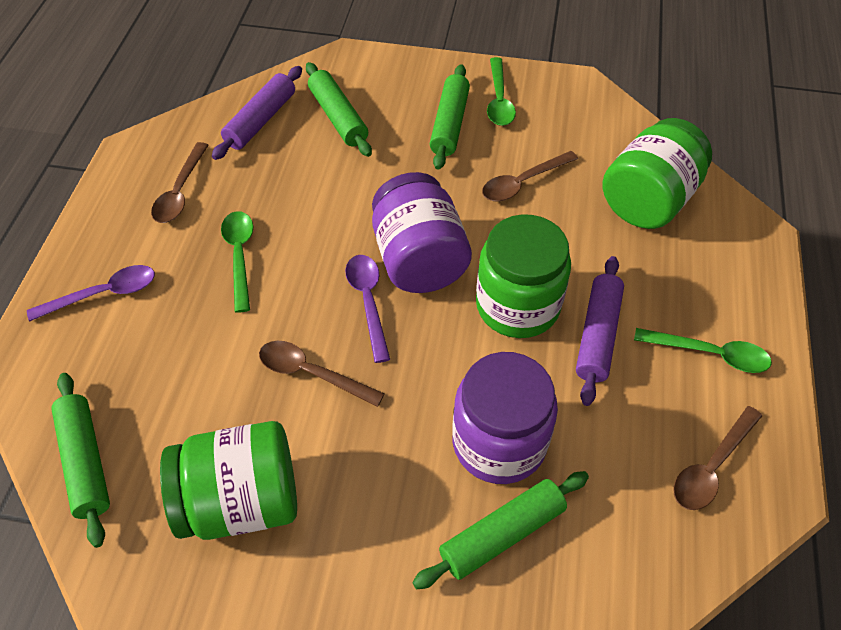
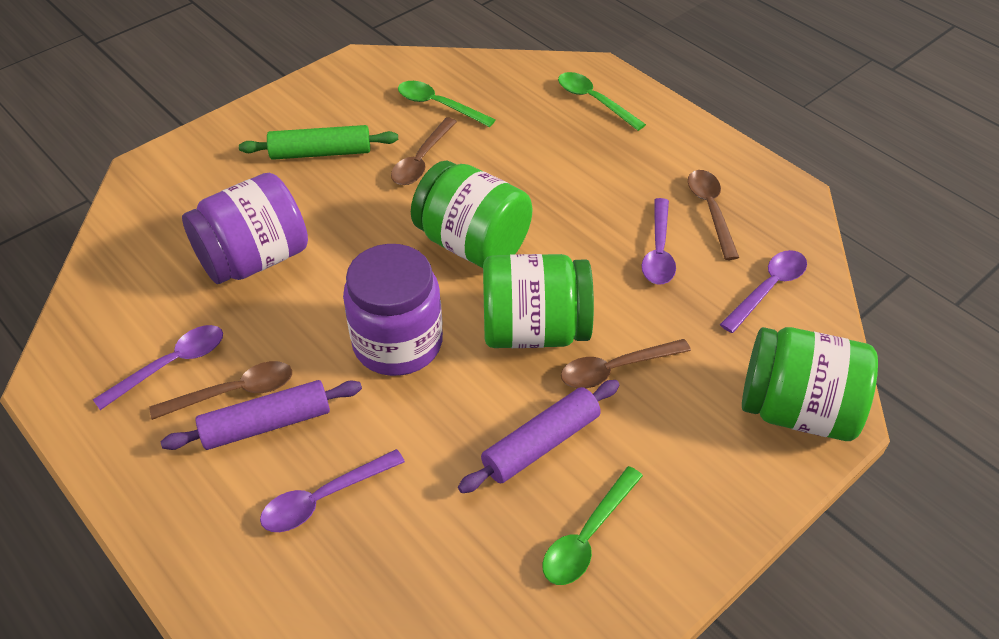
green rolling pin: 4 -> 1
purple spoon: 2 -> 4

